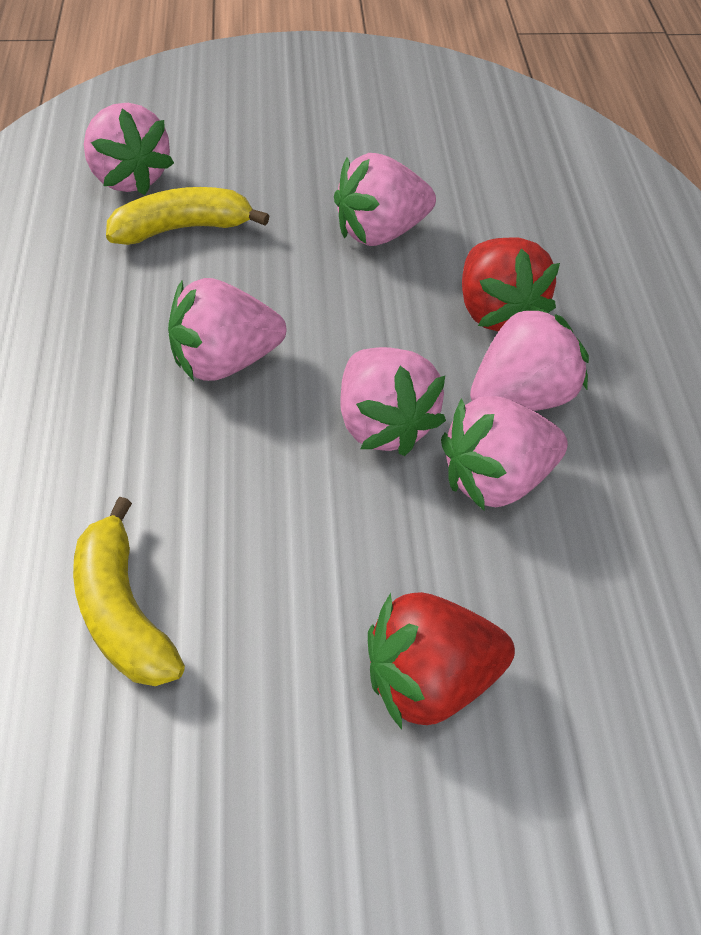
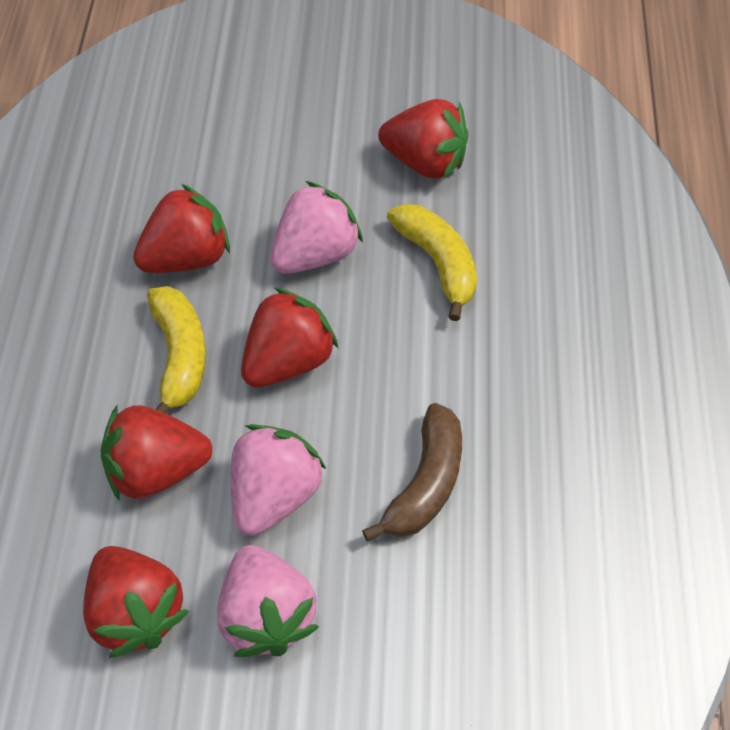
brown banana: 0 -> 1
pink strawberry: 6 -> 3
red strawberry: 2 -> 5

